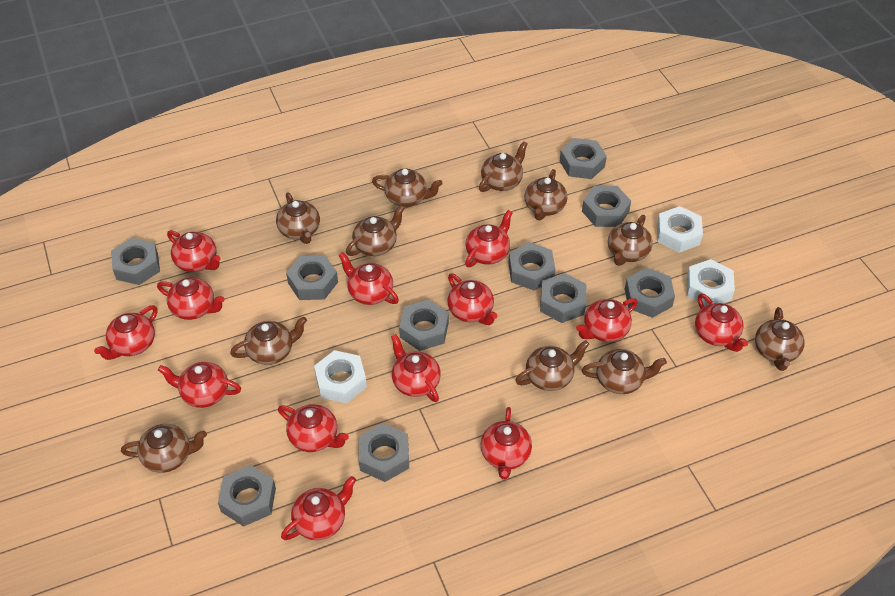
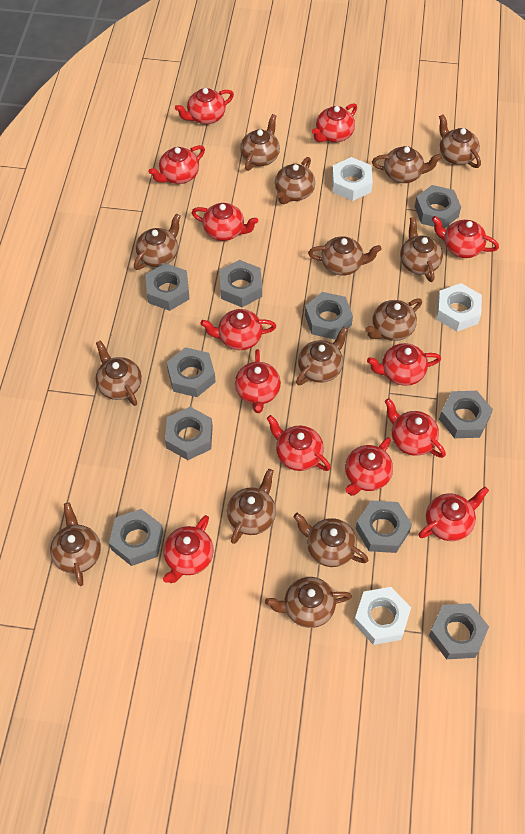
brown teapot: 11 -> 14

